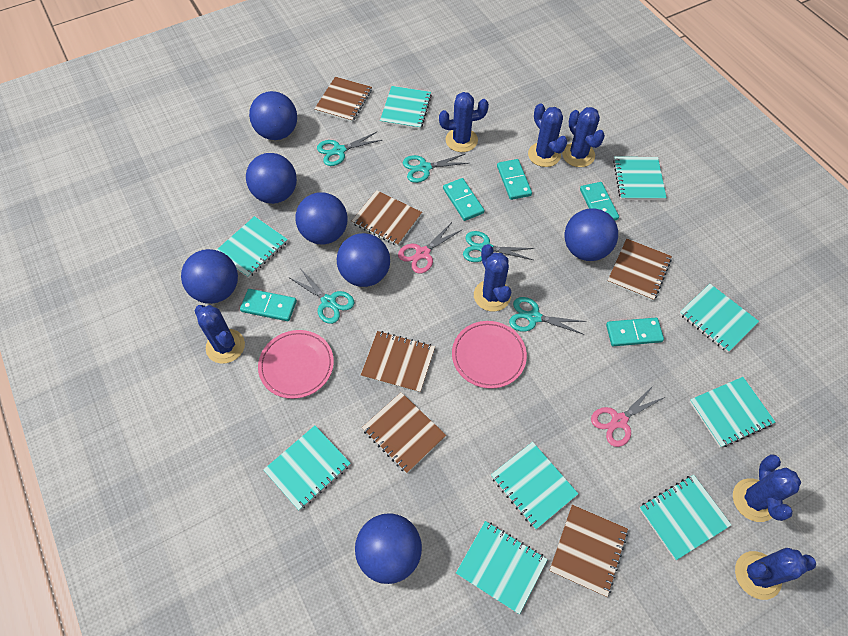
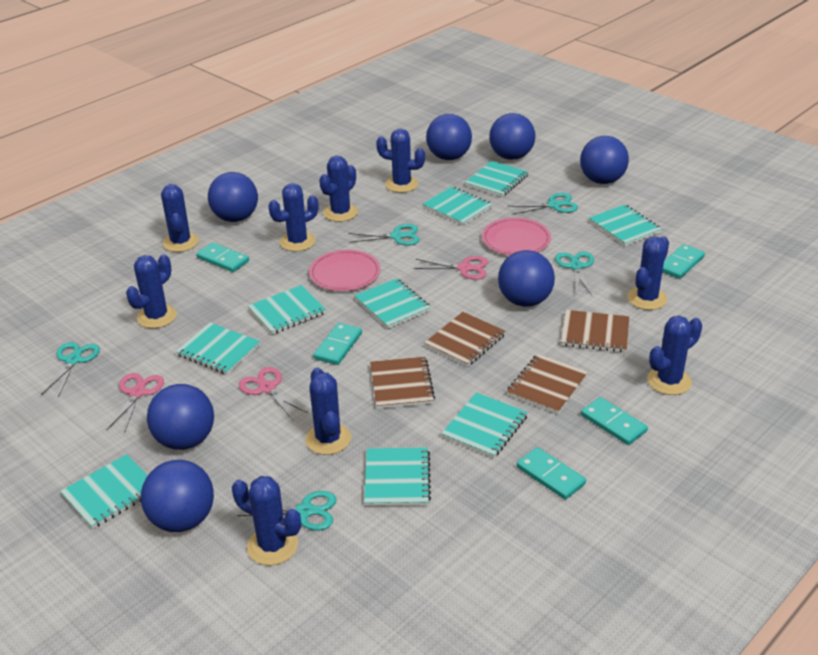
blue cactus: 7 -> 9
brown notebook: 6 -> 4
pink scissors: 2 -> 3

